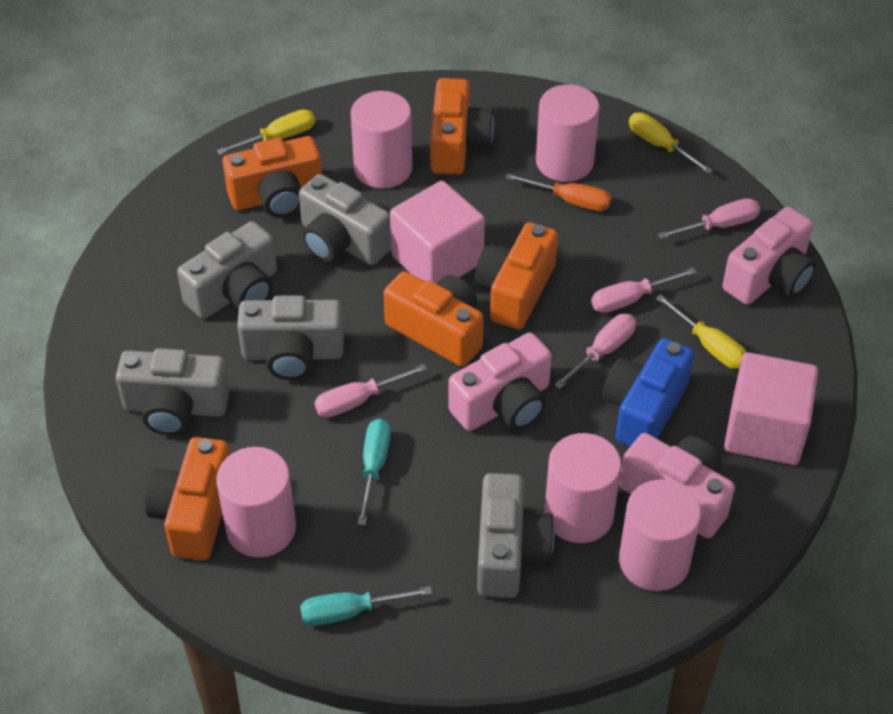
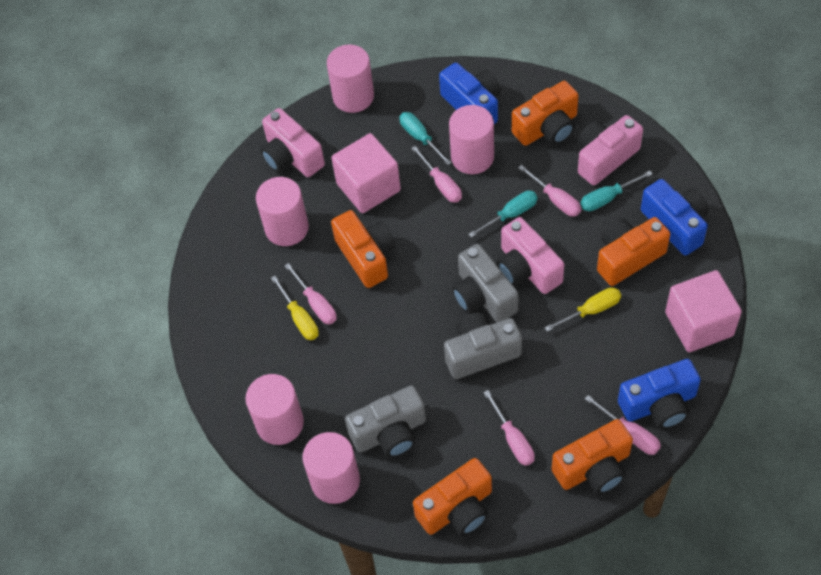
blue camera: 1 -> 3
grey camera: 5 -> 3
orange screwdriver: 1 -> 0
pink screwdriver: 4 -> 5
turquoise screwdriver: 2 -> 3
yellow screwdriver: 3 -> 2

